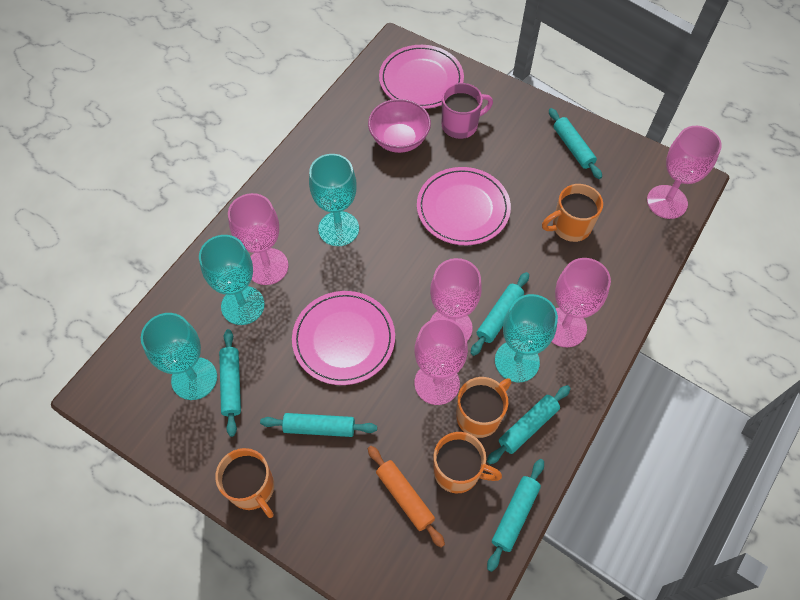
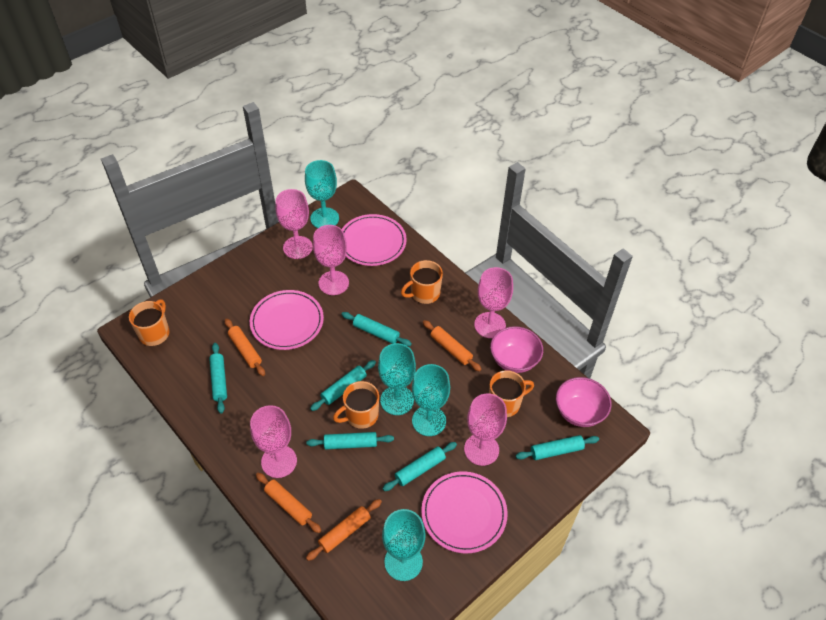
orange rolling pin: 1 -> 4
pink bowl: 1 -> 2
pink mug: 1 -> 0

